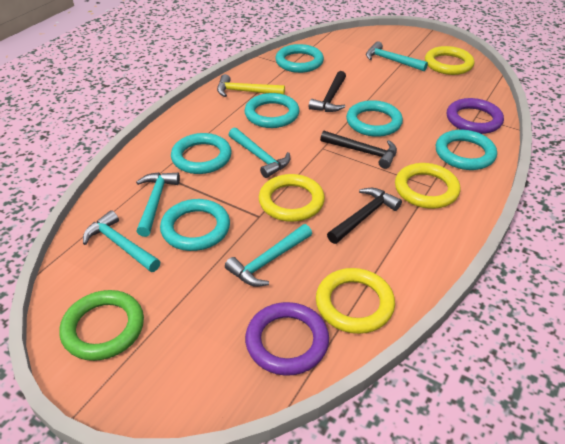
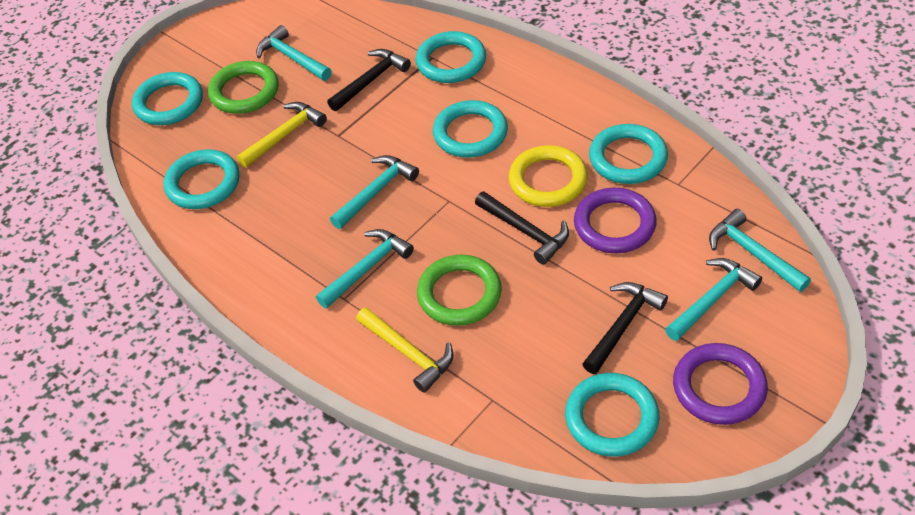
green ring: 1 -> 2
yellow hammer: 1 -> 2
yellow ring: 4 -> 1

